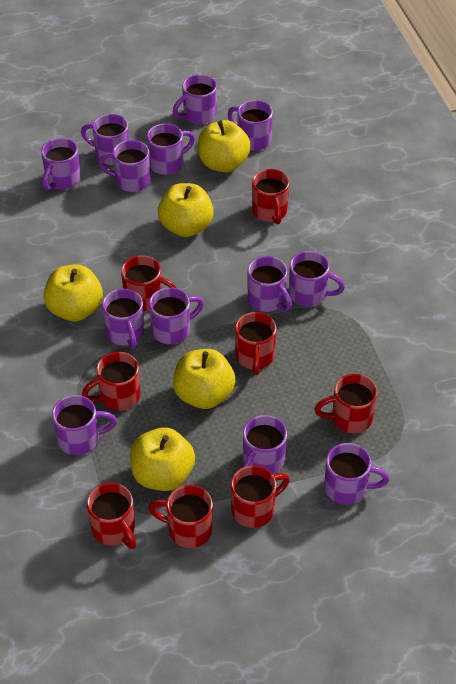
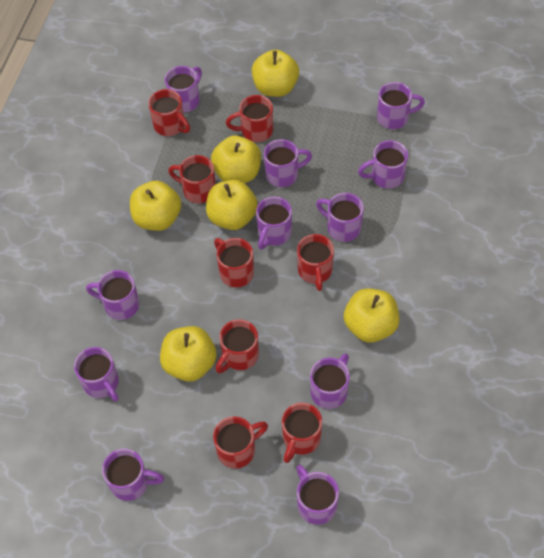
purple mug: 13 -> 11
yellow apple: 5 -> 6

